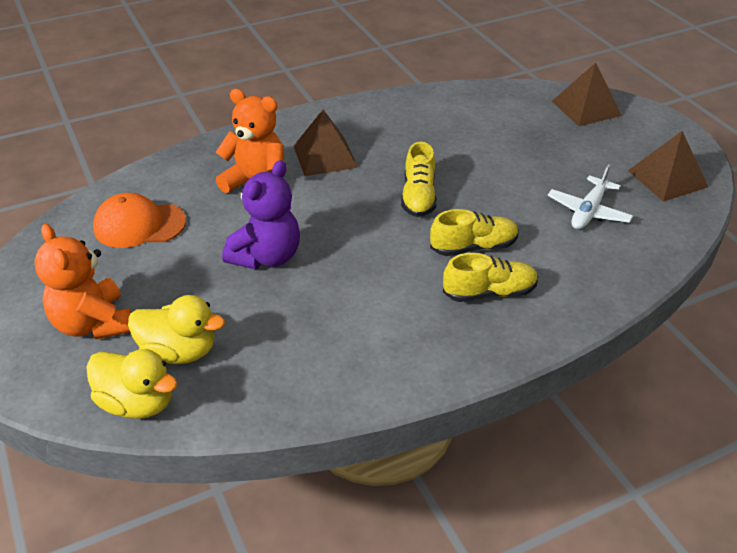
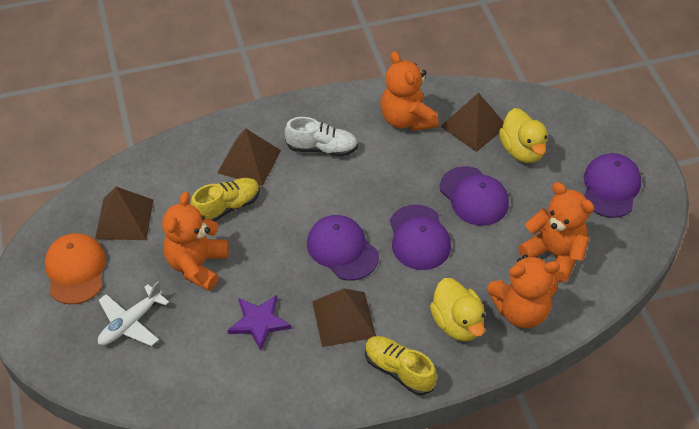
brown pyramid: 3 -> 4
orange teddy bear: 2 -> 4
purple cap: 0 -> 4
purple star: 0 -> 1
purple teddy bear: 1 -> 0
white shoe: 0 -> 1
yellow shoe: 3 -> 2

